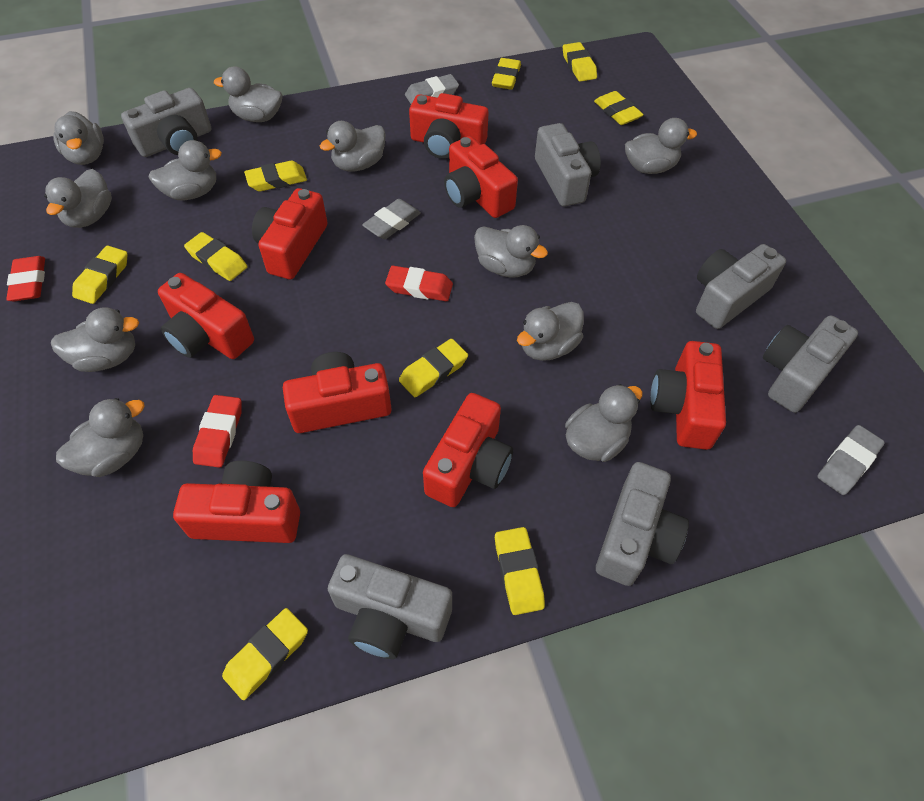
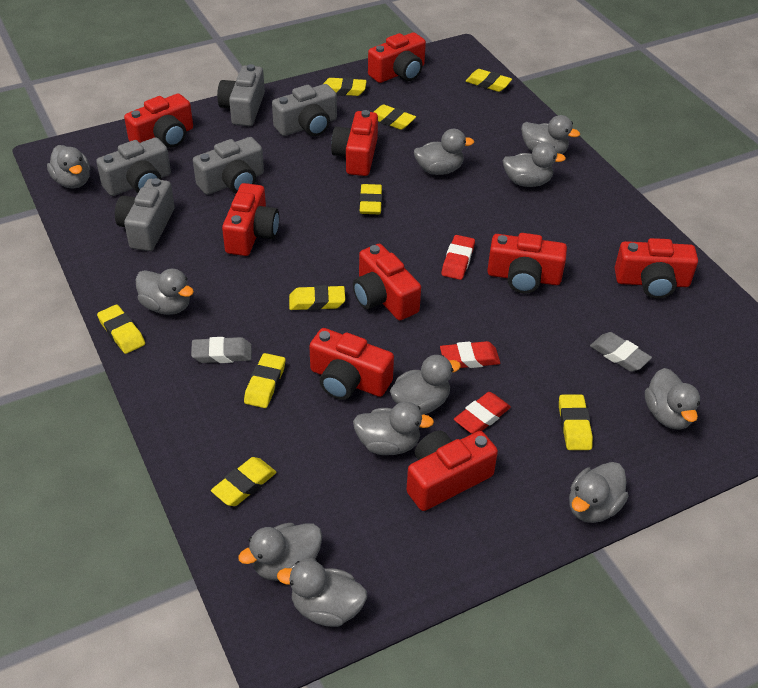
grey camera: 6 -> 5
grey eraser: 3 -> 2
red camera: 8 -> 9

